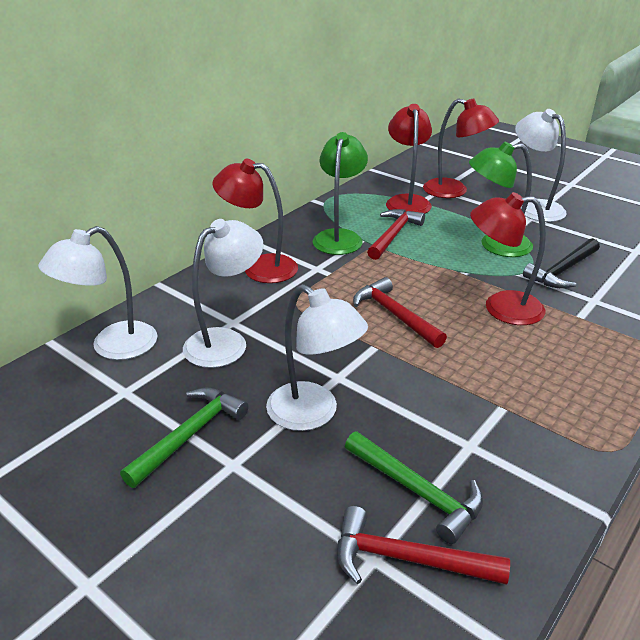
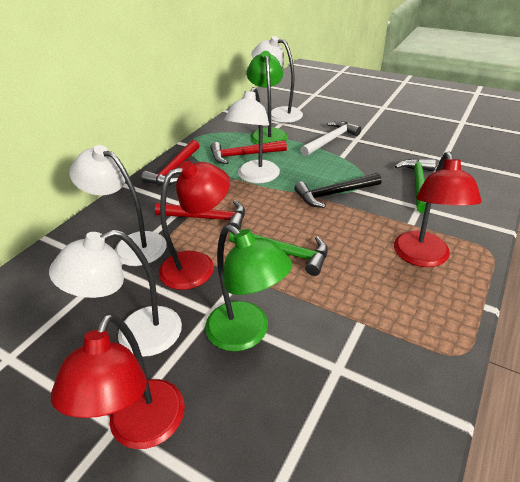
red lamp: 4 -> 3
white hammer: 0 -> 1

